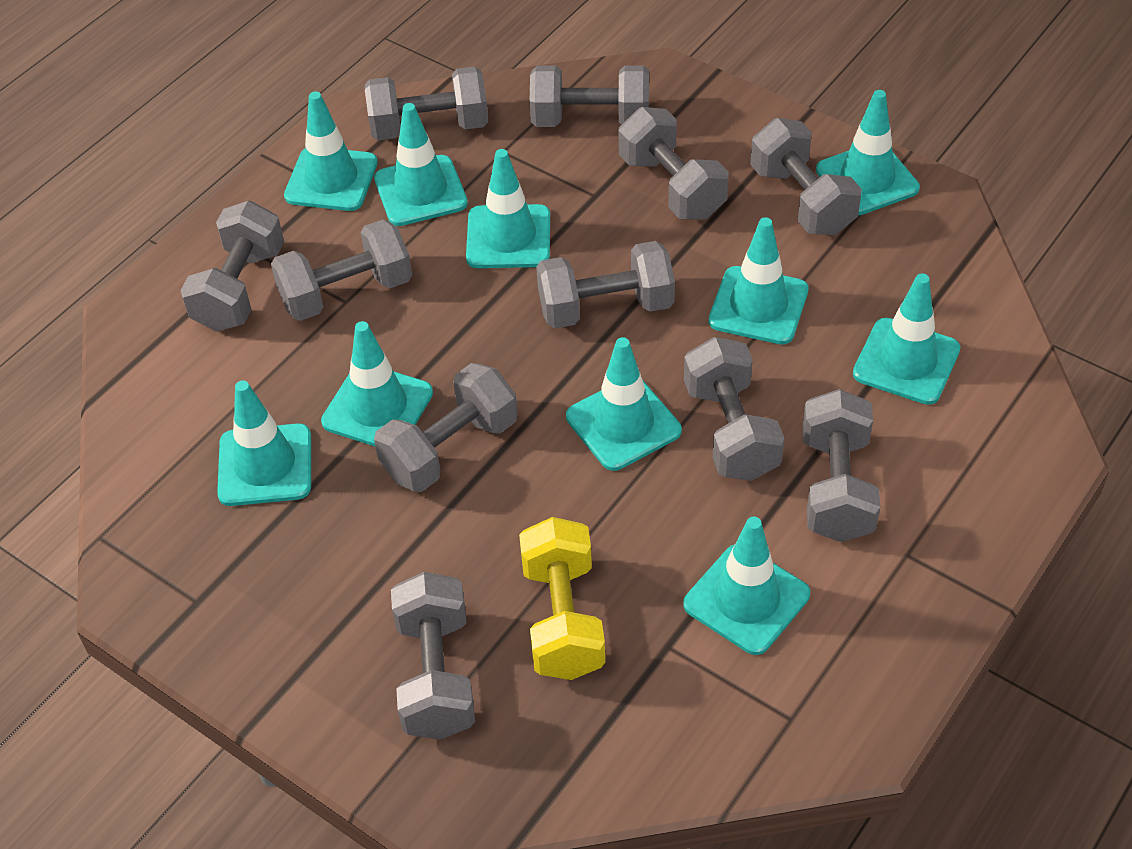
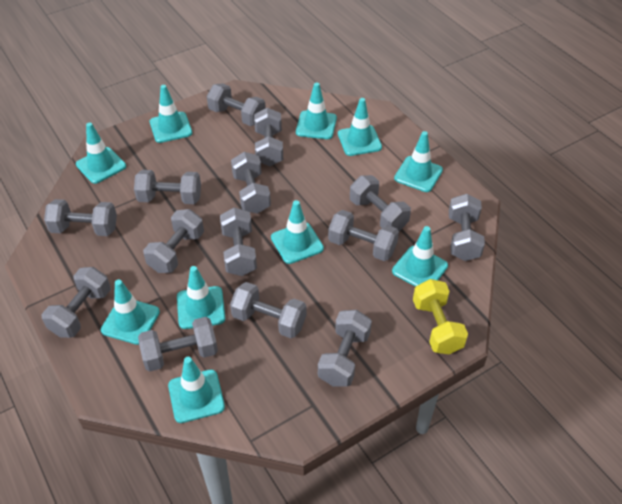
grey dumbbell: 11 -> 14

